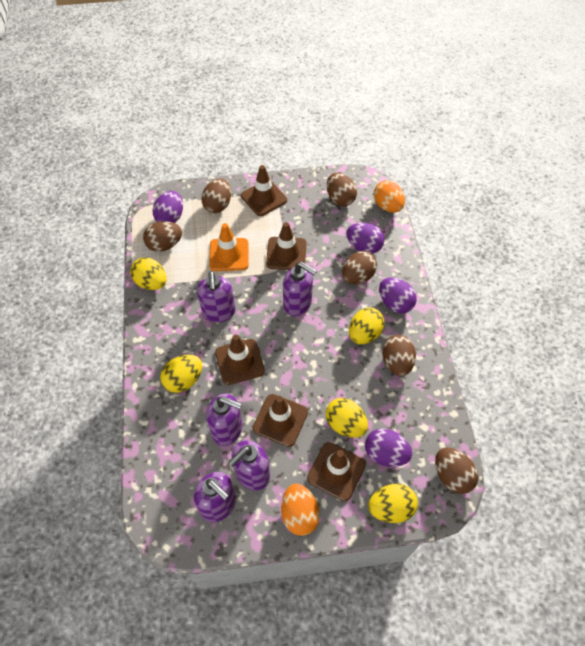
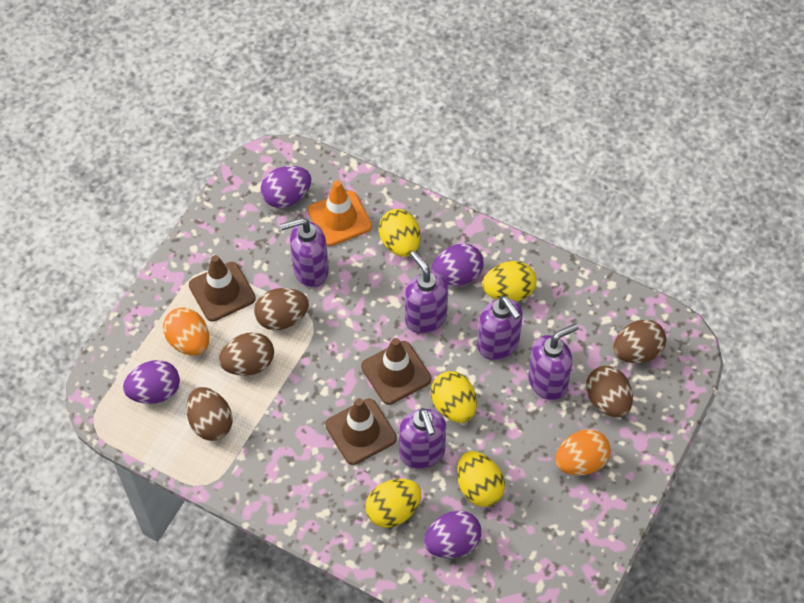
brown egg: 6 -> 5
brown traffic cone: 5 -> 3

